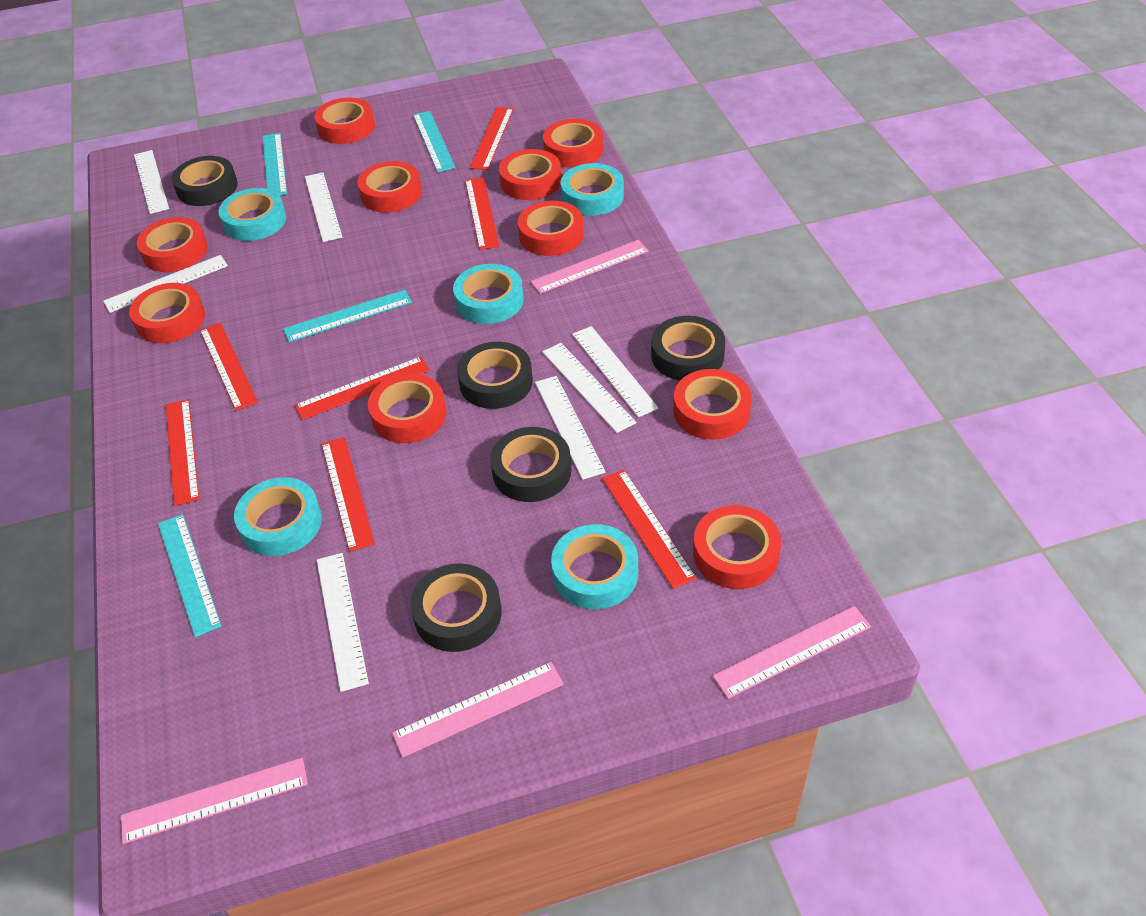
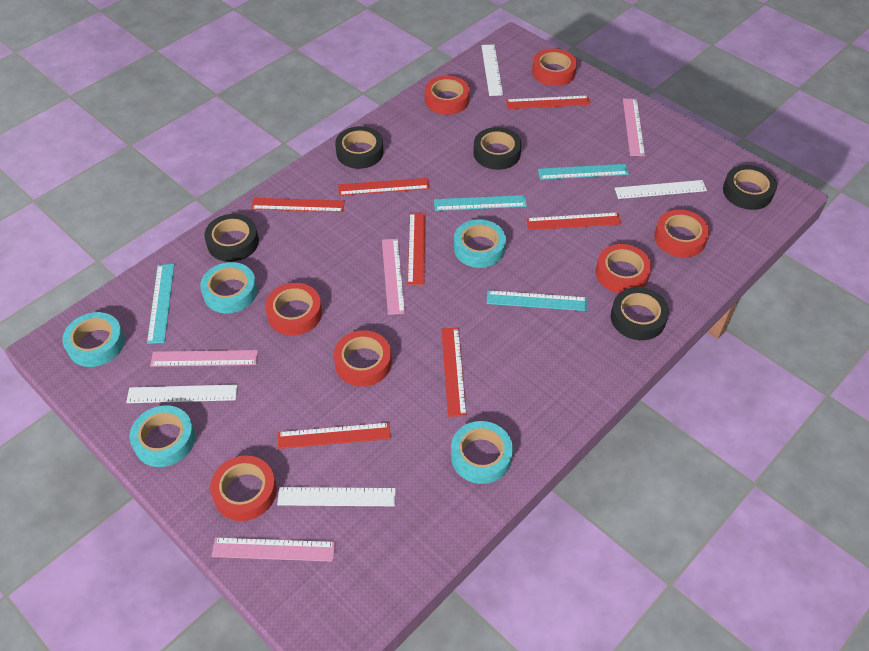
red tape: 10 -> 7
white ruler: 7 -> 4

